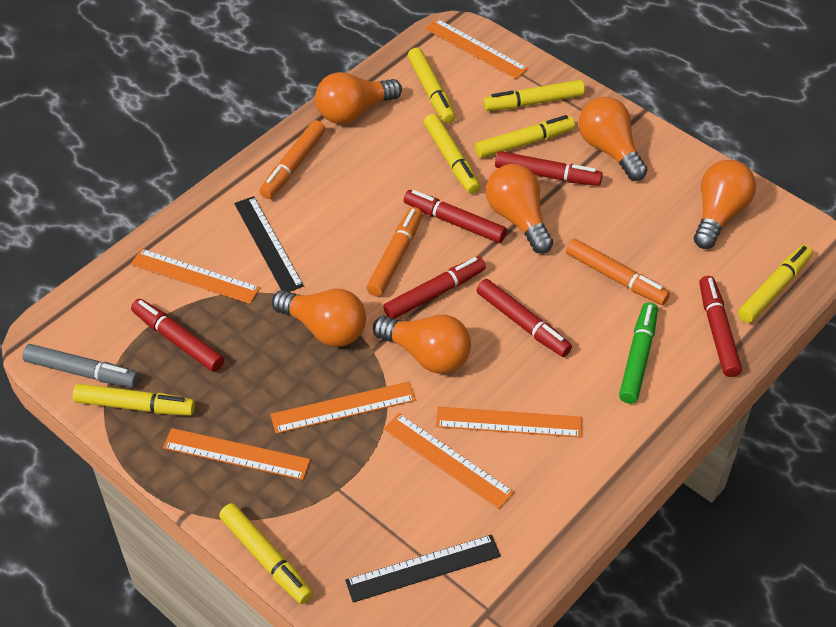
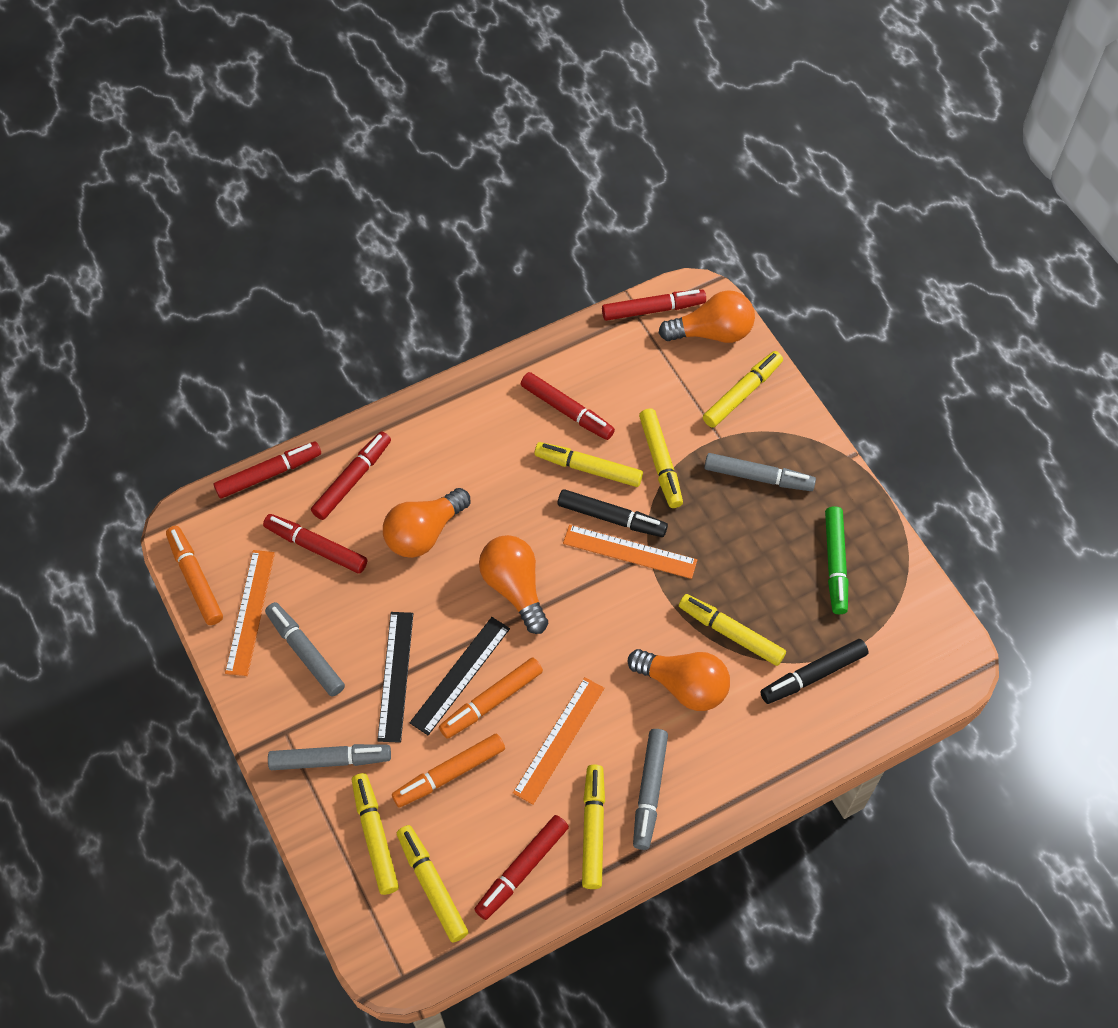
black marker: 0 -> 2
grey marker: 1 -> 4
orange light bulb: 6 -> 4
orange ruler: 6 -> 3

